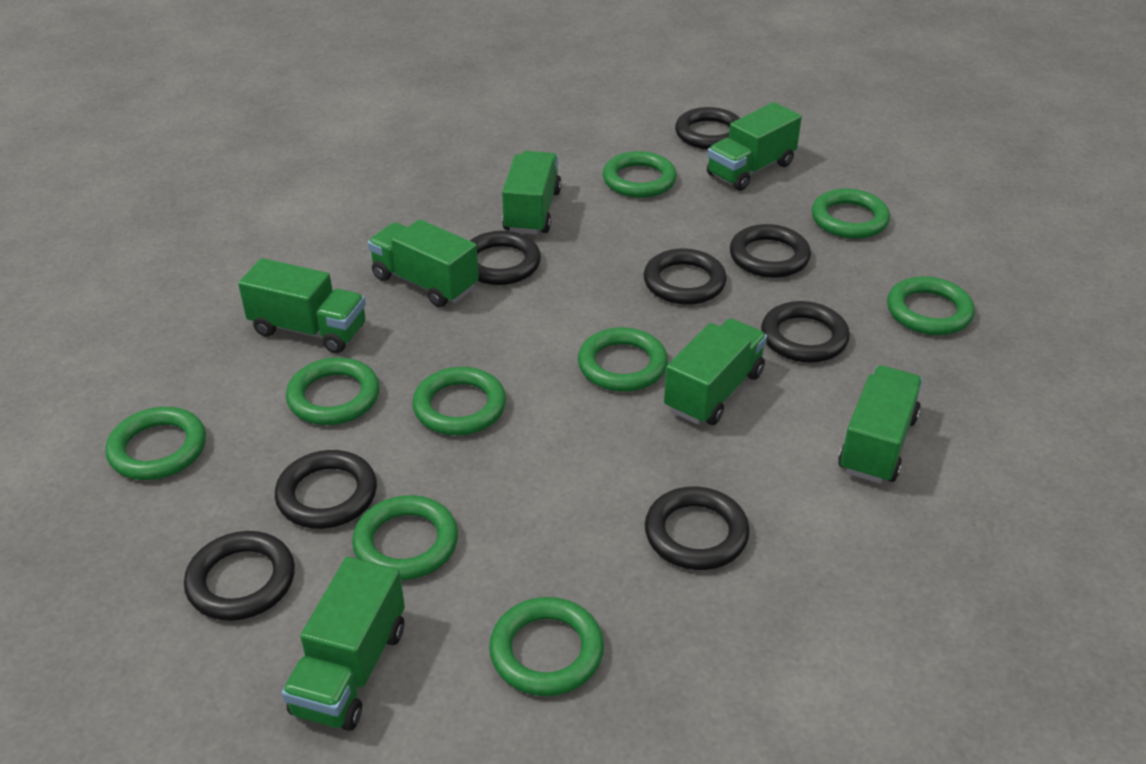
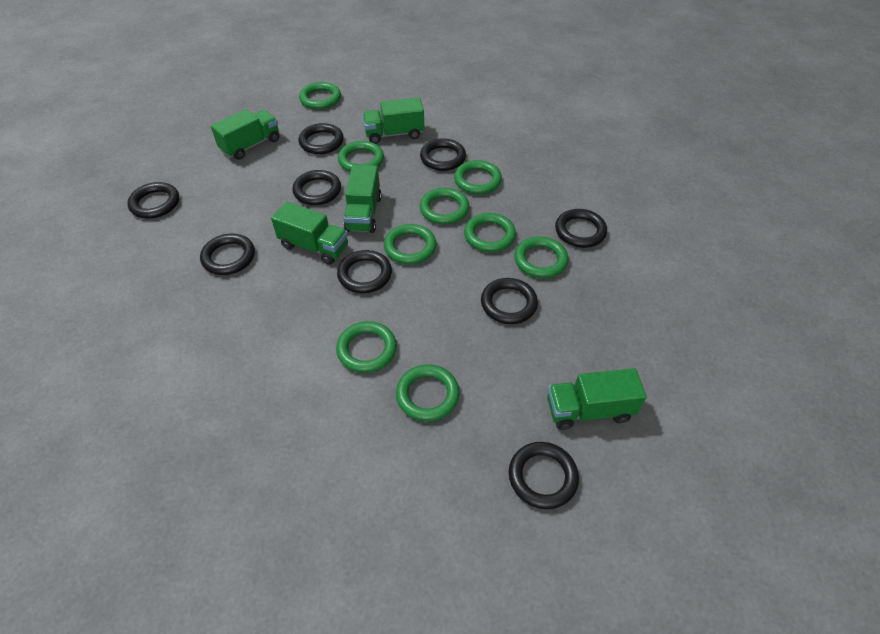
black ring: 8 -> 9
green truck: 7 -> 5

